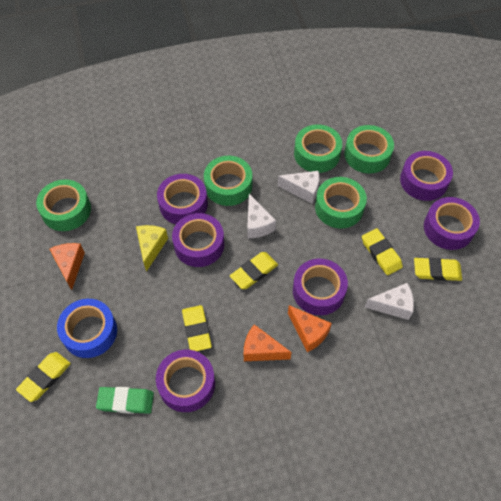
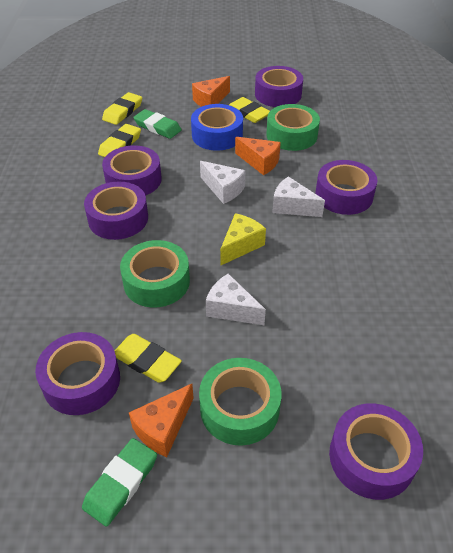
green eraser: 1 -> 2
green tape: 5 -> 3
yellow eraser: 5 -> 4

